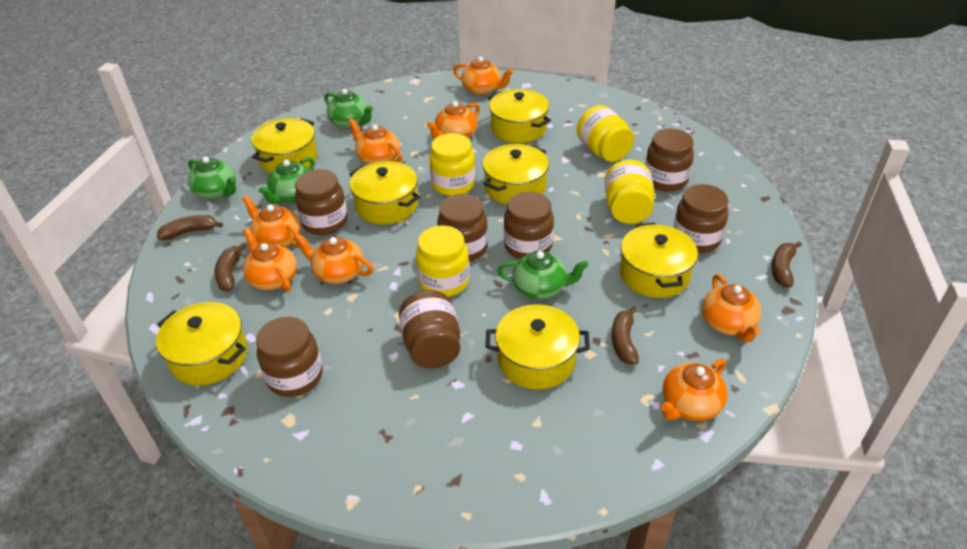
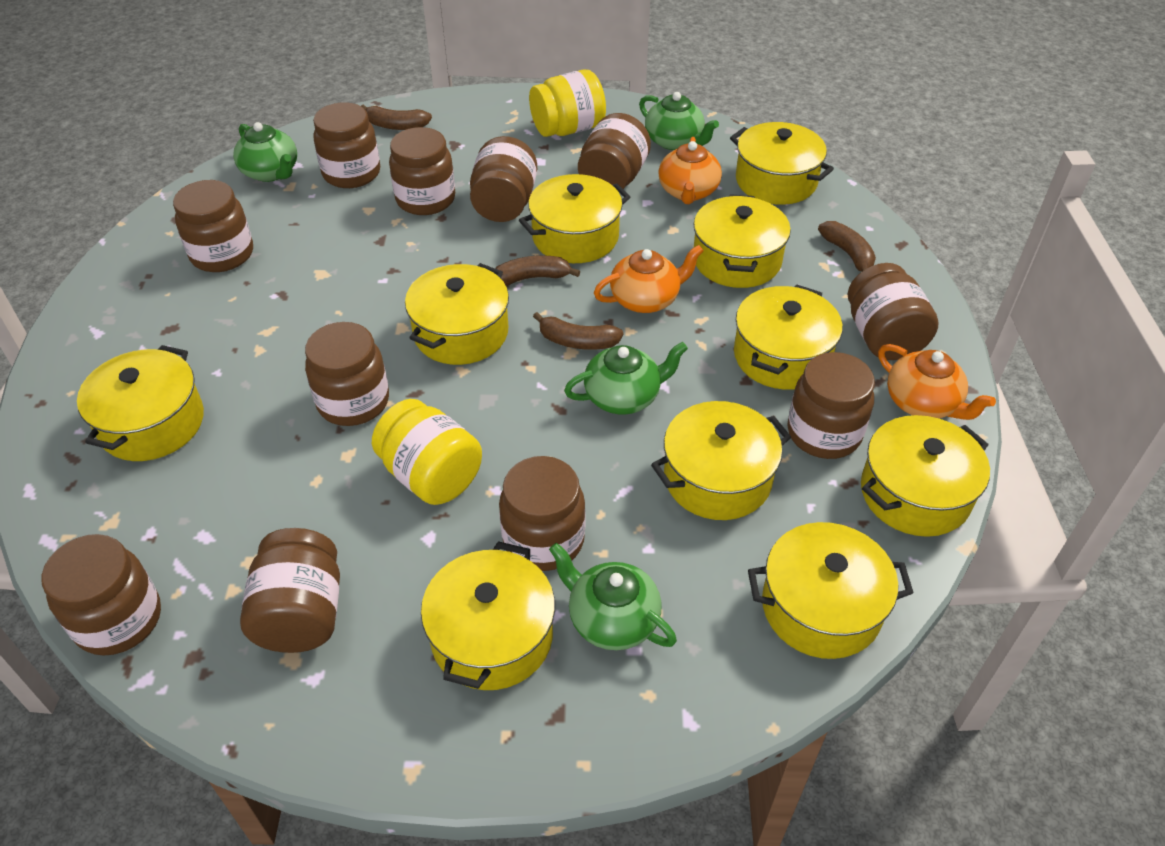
brown jar: 7 -> 11
orange teapot: 8 -> 3
yellow jar: 4 -> 2
yellow pot: 7 -> 10

